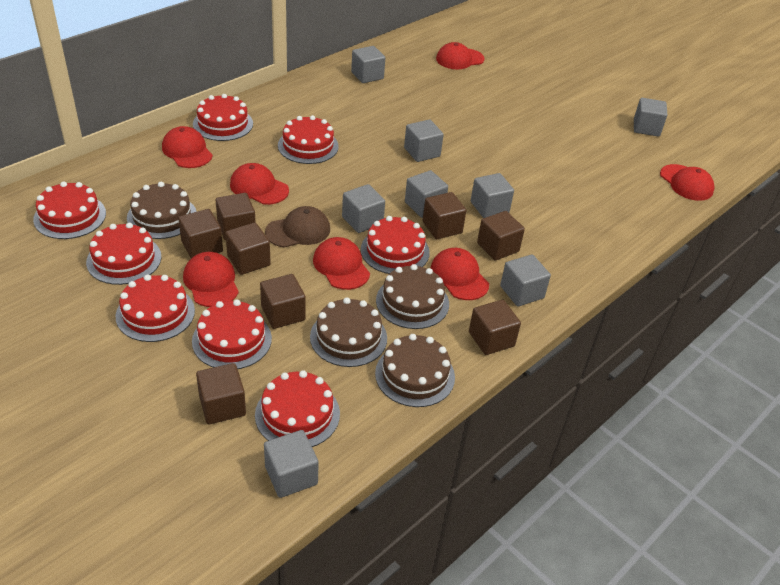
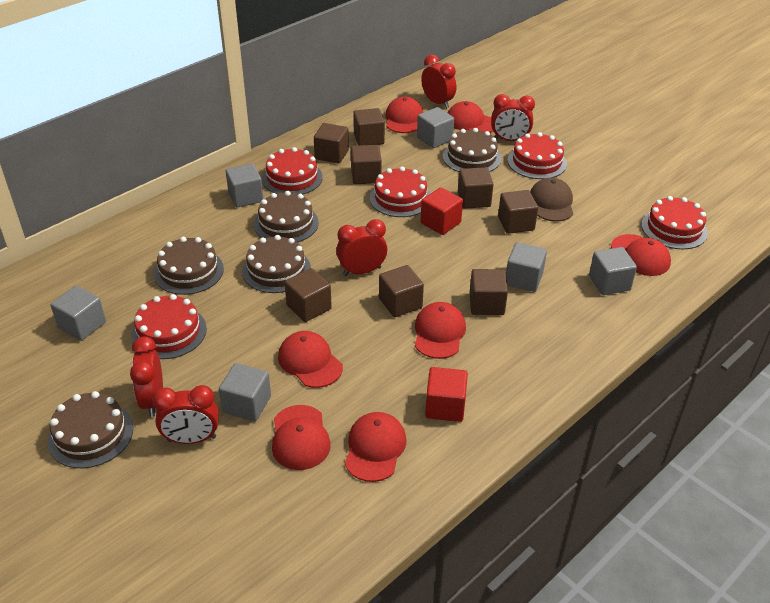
brown cake: 4 -> 5
grey cube: 8 -> 6
red cake: 8 -> 5
red clock: 0 -> 5
red cube: 0 -> 2

